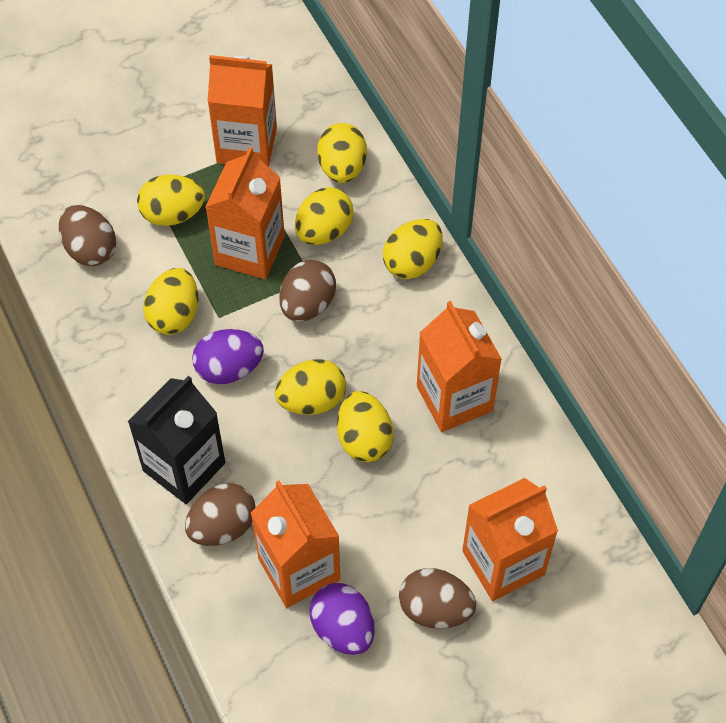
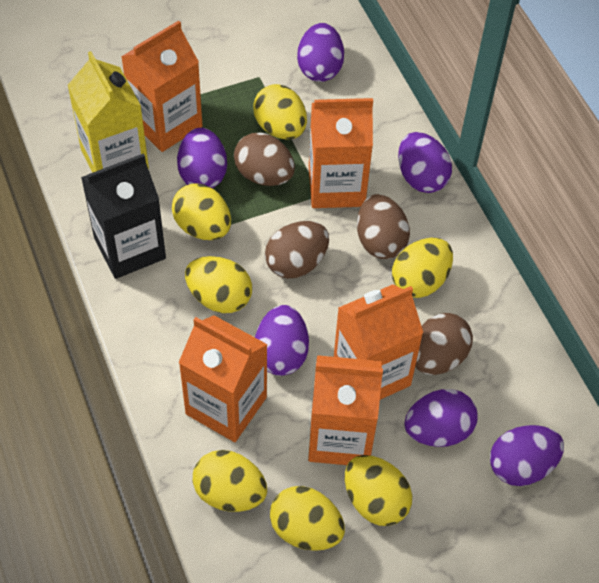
purple egg: 2 -> 6
yellow carton: 0 -> 1

